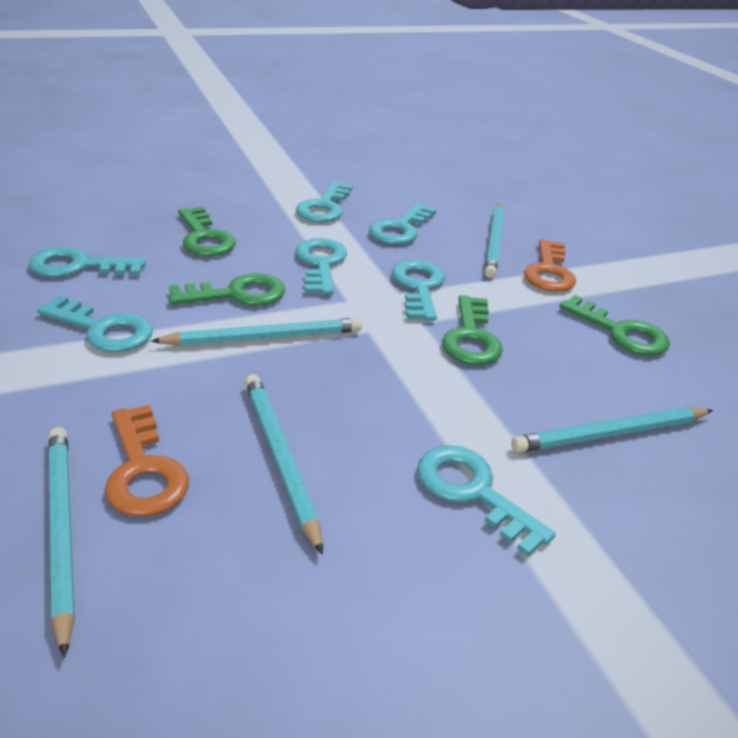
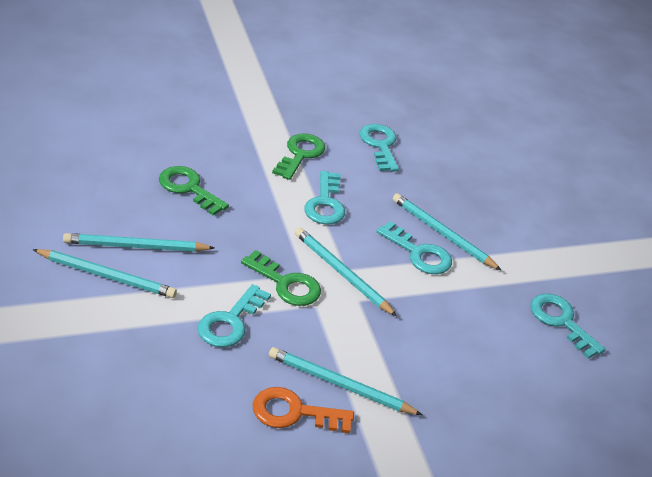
green key: 4 -> 3
orange key: 2 -> 1
turquoise key: 7 -> 5

